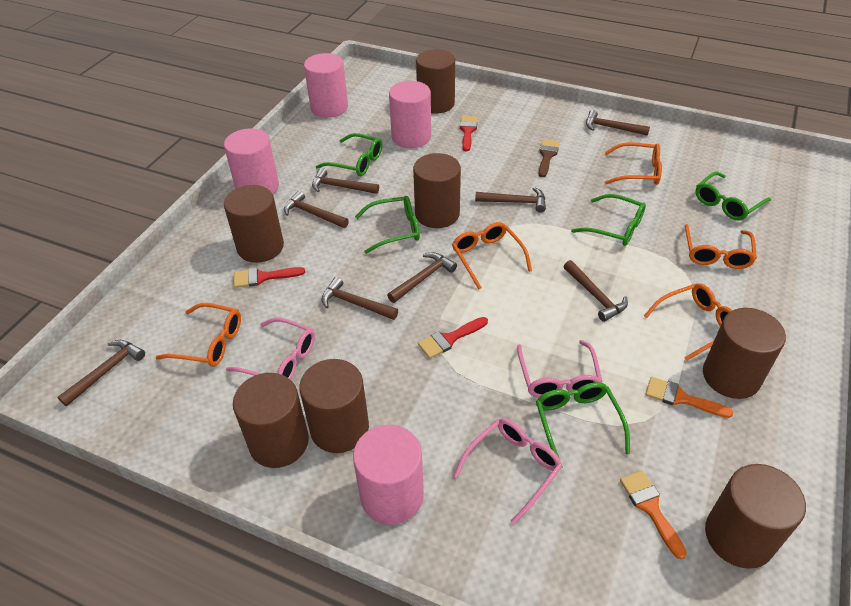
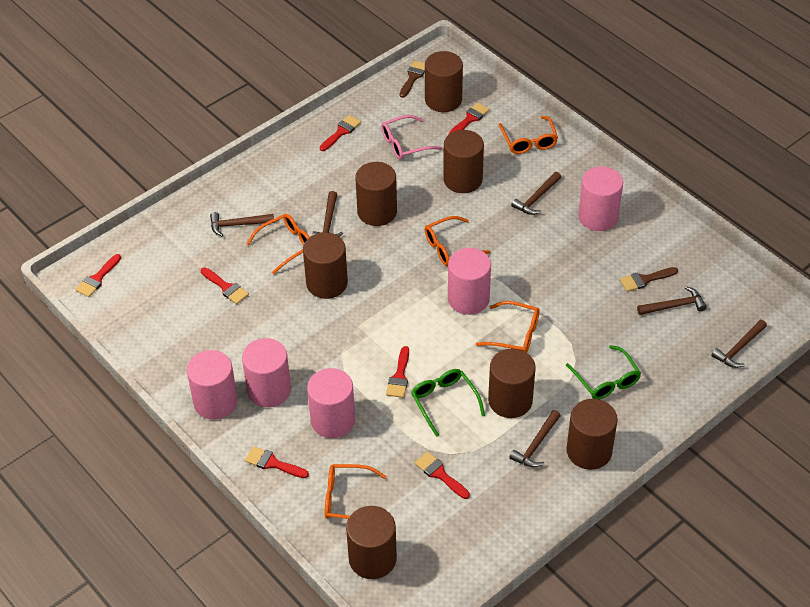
brown brush: 1 -> 2
brown hammer: 8 -> 6
green glasses: 5 -> 2
orange brush: 2 -> 0
pink cylinder: 4 -> 5
pink glasses: 3 -> 1
red brush: 3 -> 7

